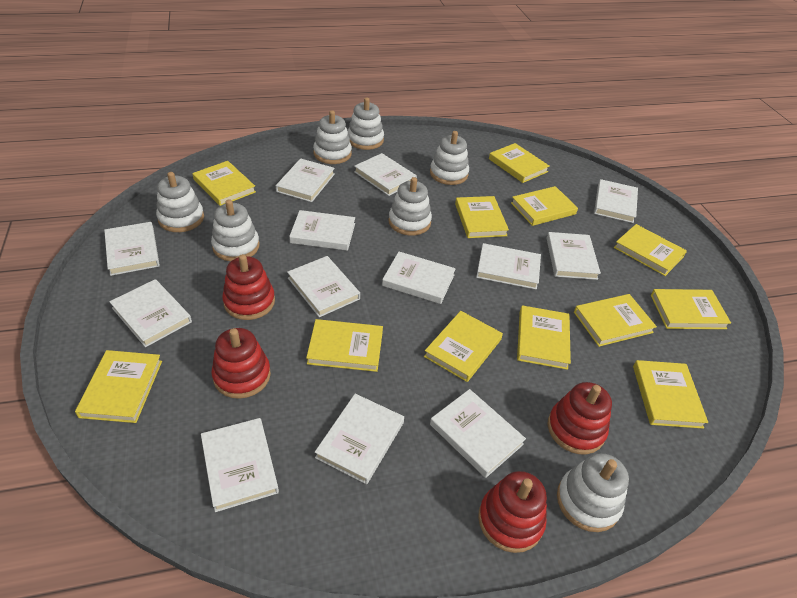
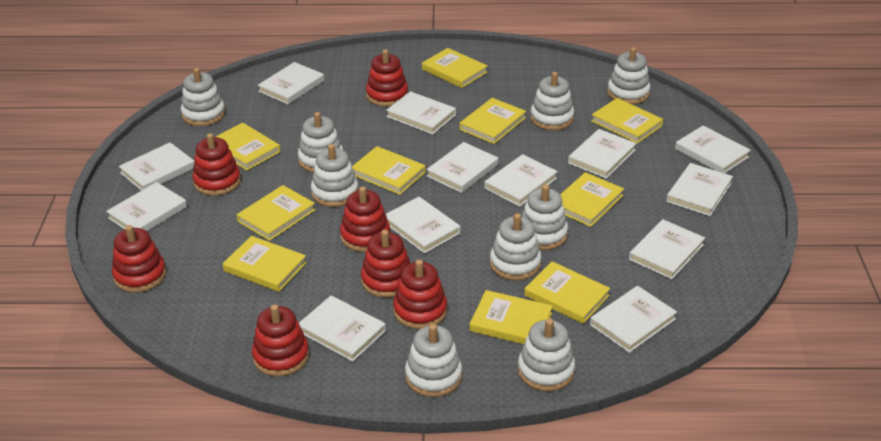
red stacking toy: 4 -> 7
white stacking toy: 7 -> 9
yellow book: 12 -> 10

